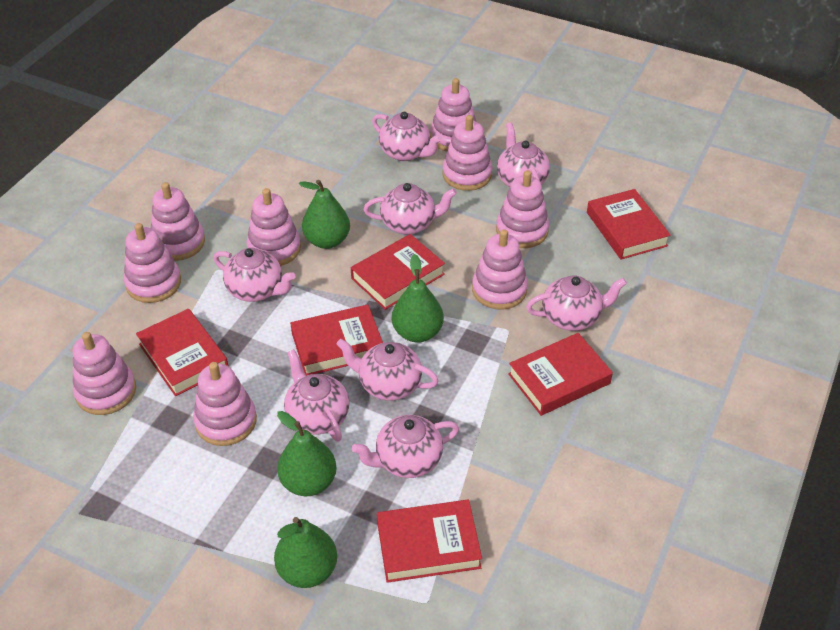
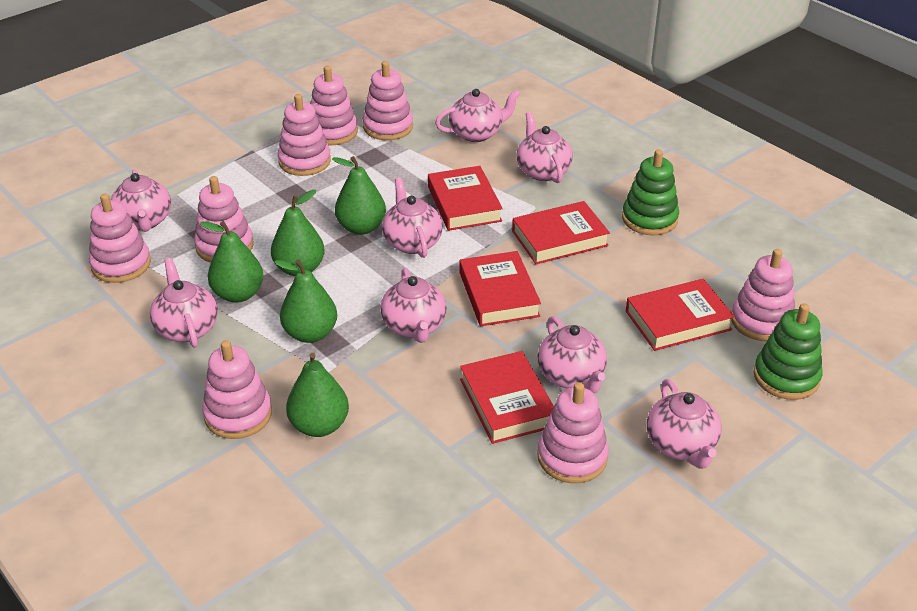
green pear: 4 -> 5
green stacking toy: 0 -> 2
pink stacking toy: 9 -> 8
red book: 6 -> 5

